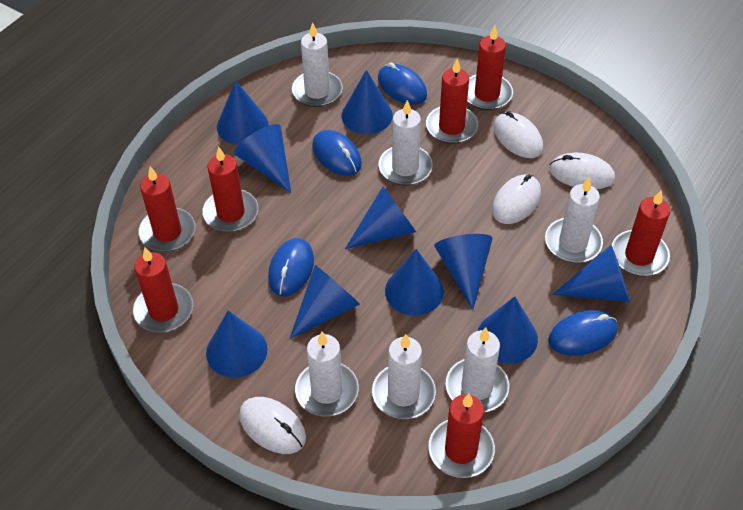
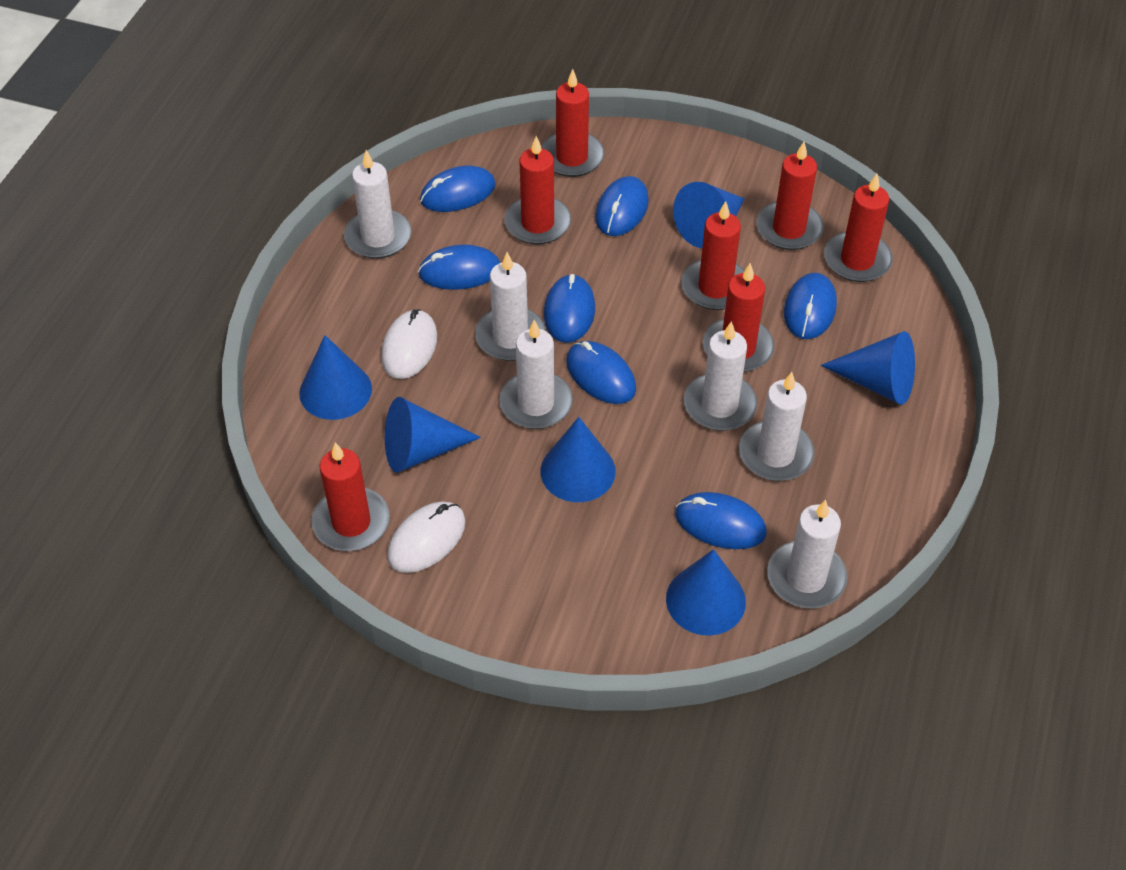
blue cone: 10 -> 6
blue mouse: 4 -> 7
white mouse: 4 -> 2

